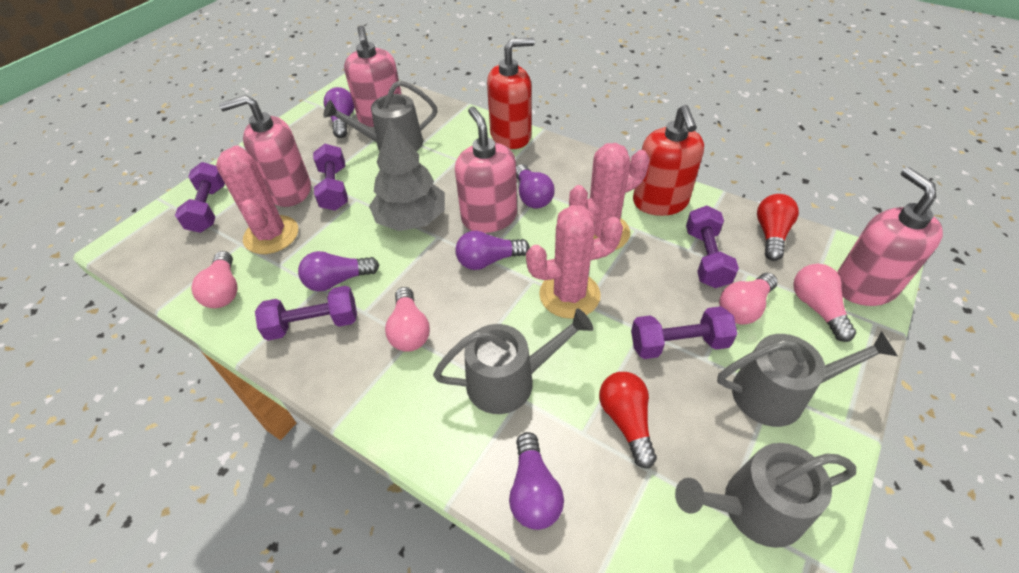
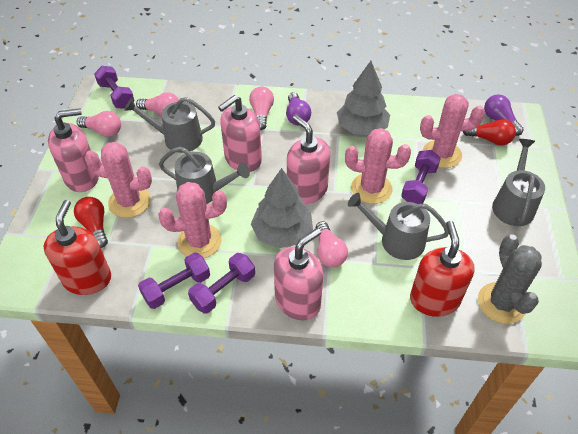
grey cactus: 0 -> 1
grey tree: 1 -> 2
pink cactus: 3 -> 4
purple dumbbell: 5 -> 4
purple light bulb: 5 -> 2

